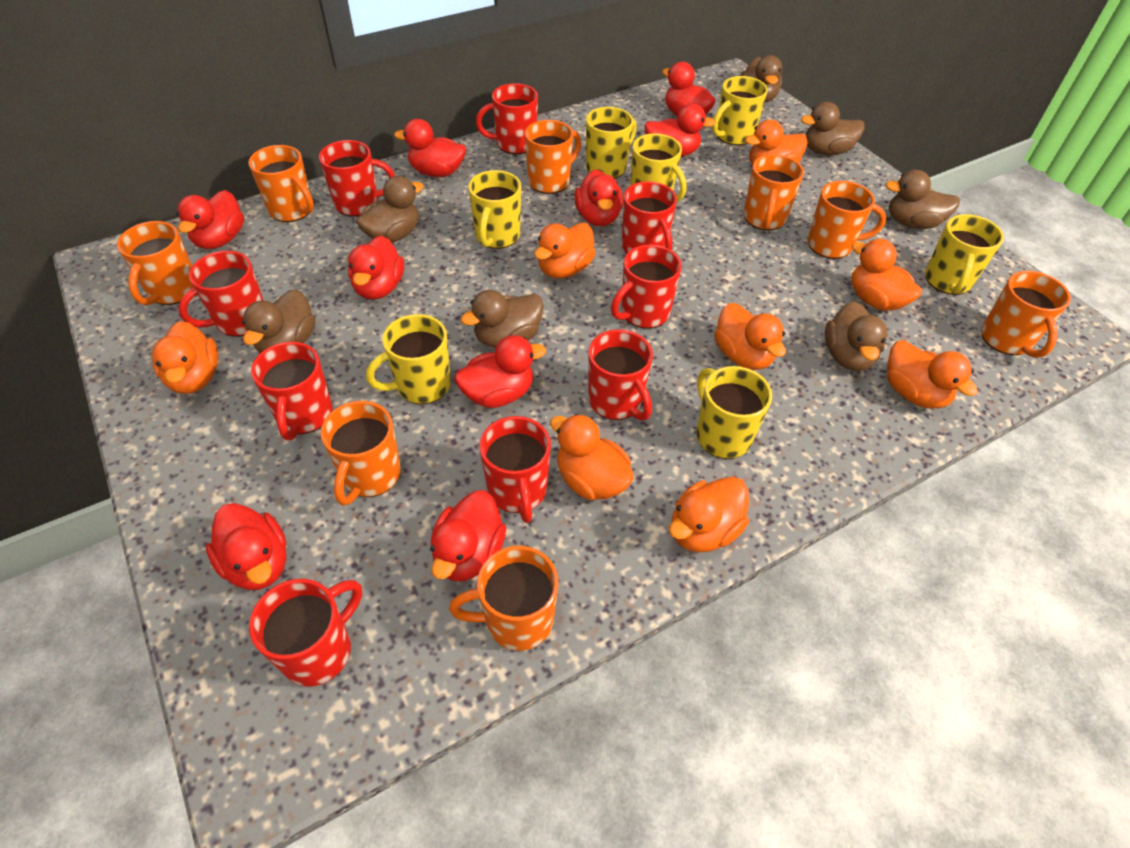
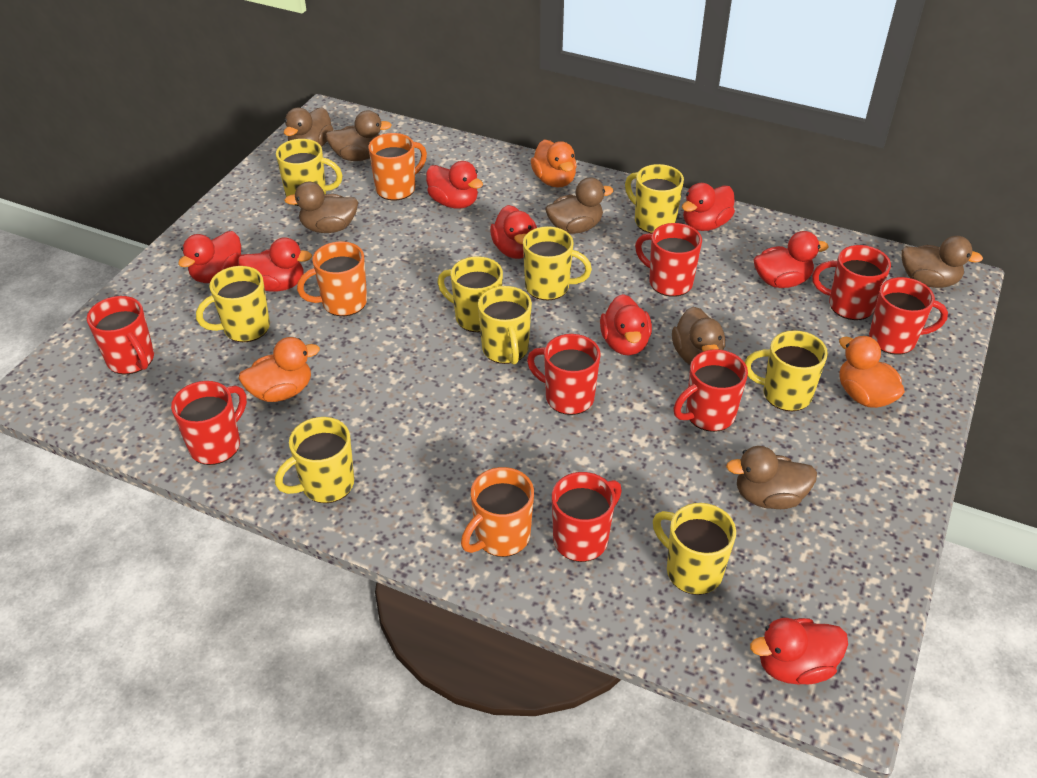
orange duck: 8 -> 3
orange mug: 8 -> 3
red duck: 9 -> 8
red mug: 9 -> 8
yellow mug: 7 -> 9

